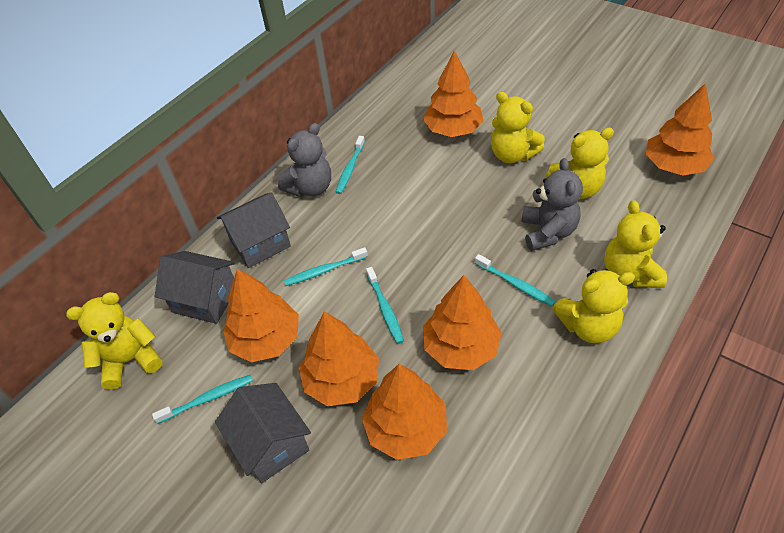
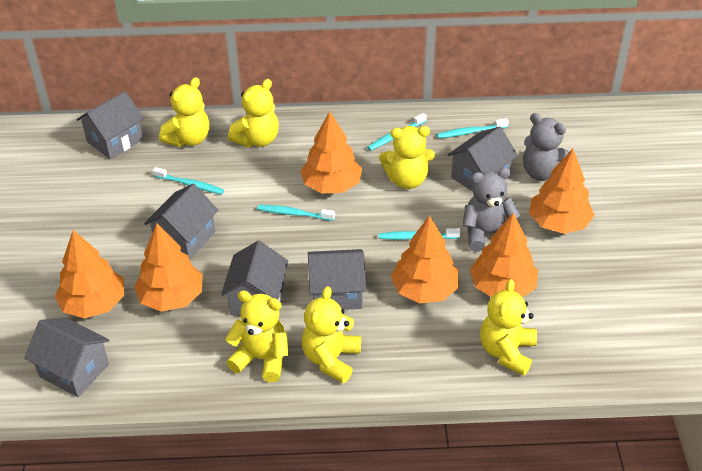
grey house: 3 -> 6
yellow teddy bear: 5 -> 6

